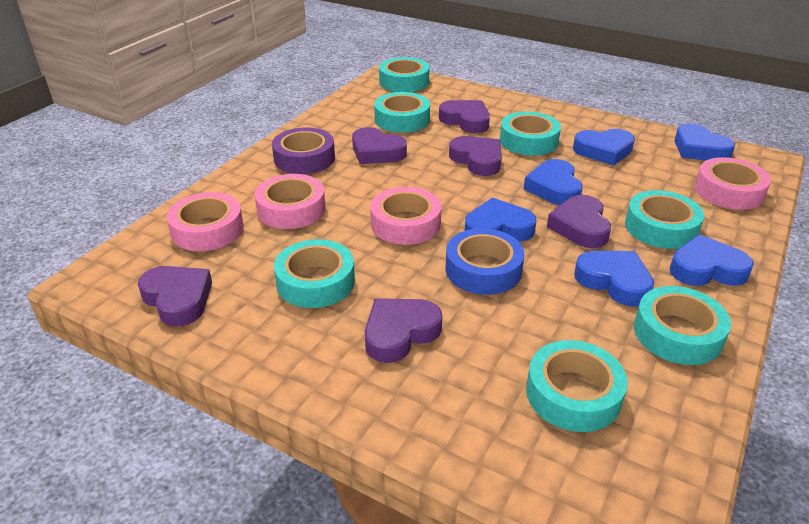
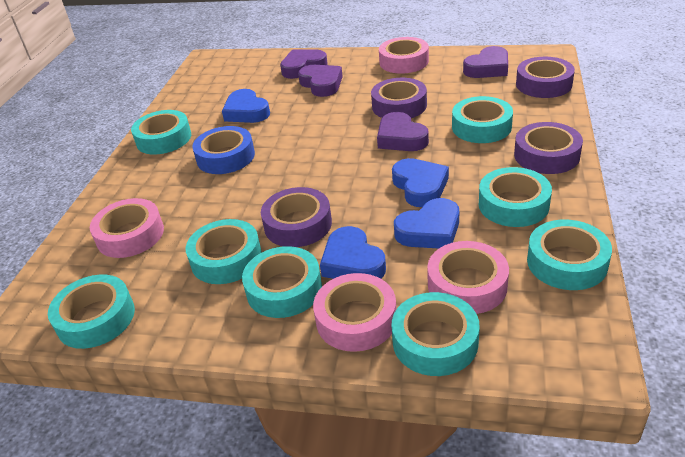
blue heart: 6 -> 4
purple heart: 6 -> 4
purple tape: 1 -> 4
turquoise tape: 7 -> 8

